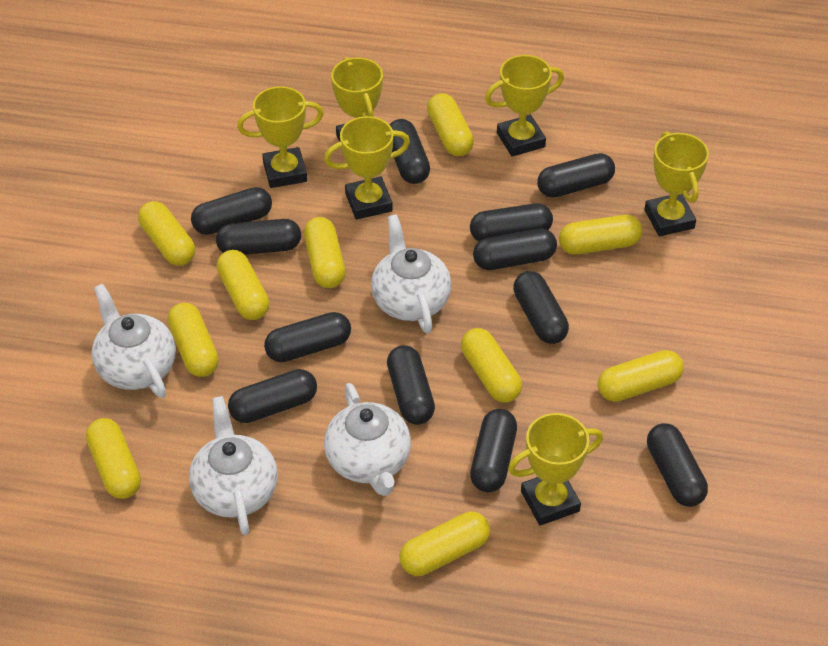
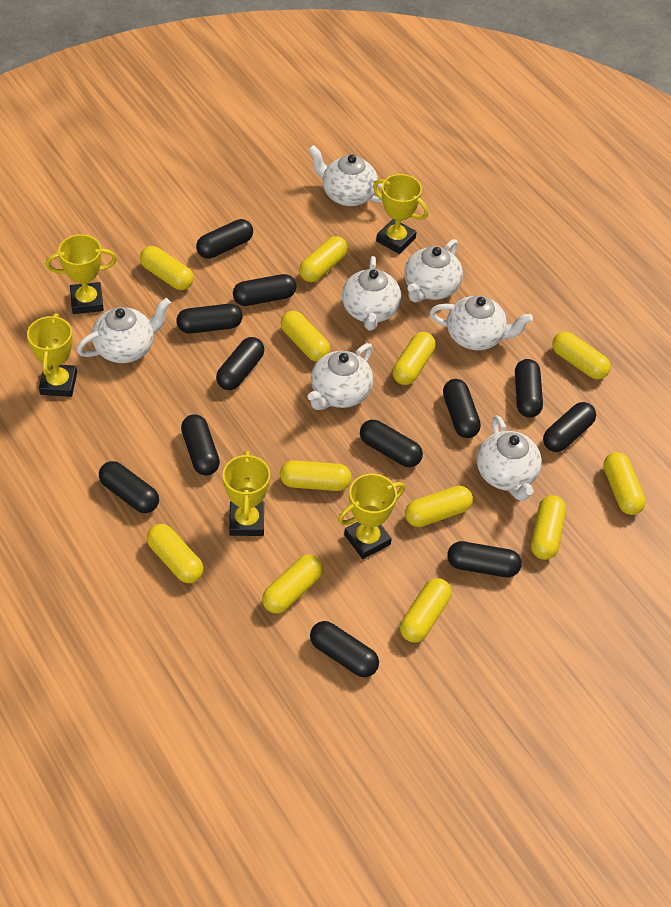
white teapot: 4 -> 7
yellow capsule: 10 -> 12
yellow trophy: 6 -> 5

